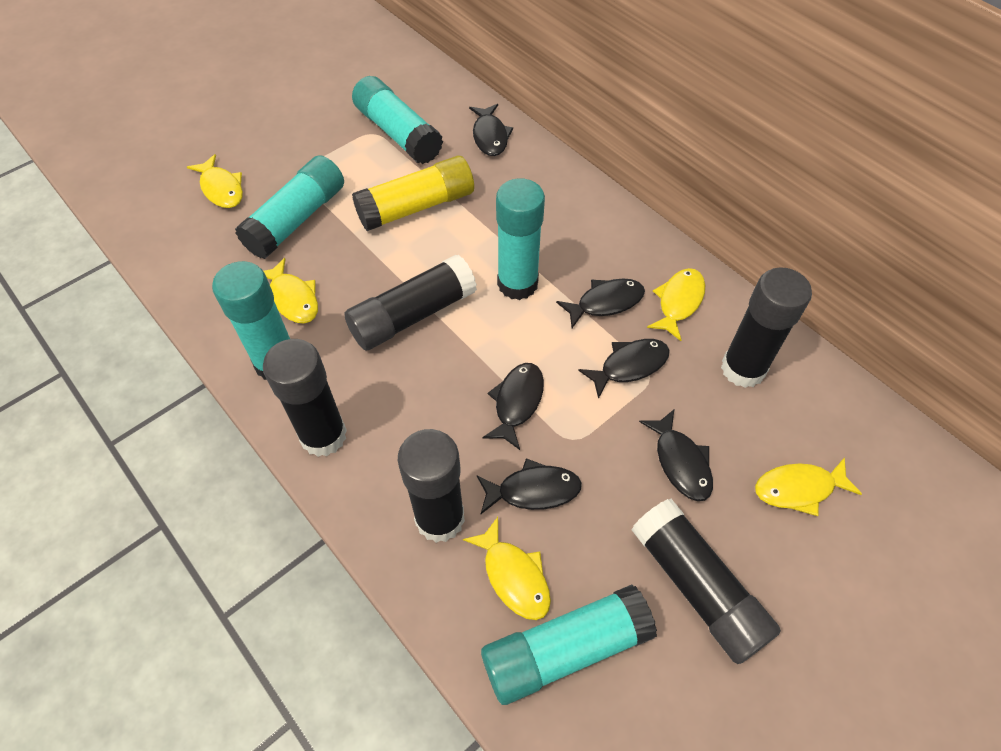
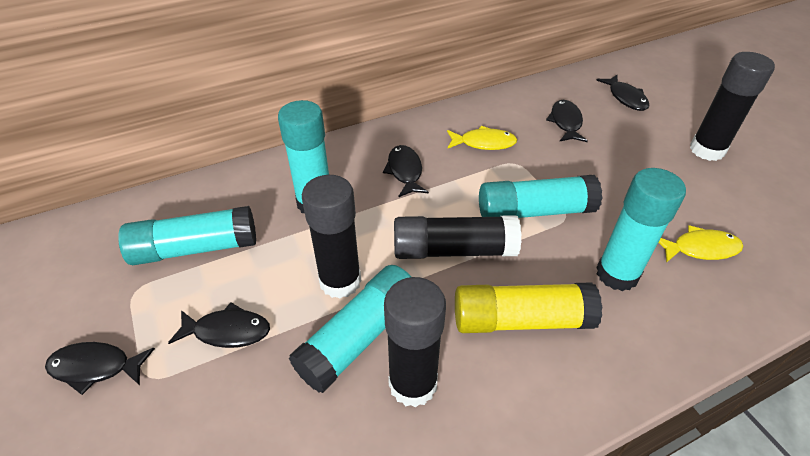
black fish: 6 -> 5
black glue stick: 5 -> 4
yellow fish: 5 -> 2

